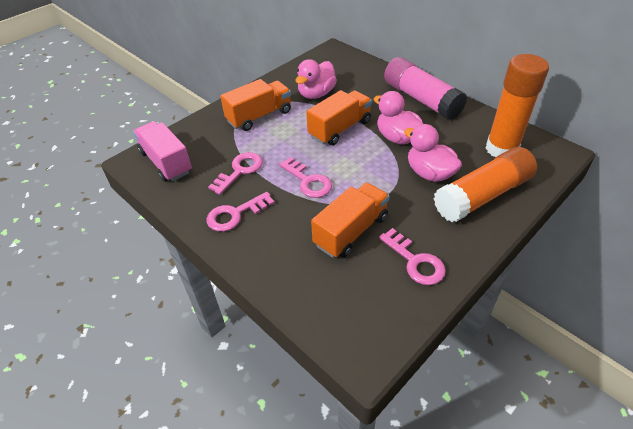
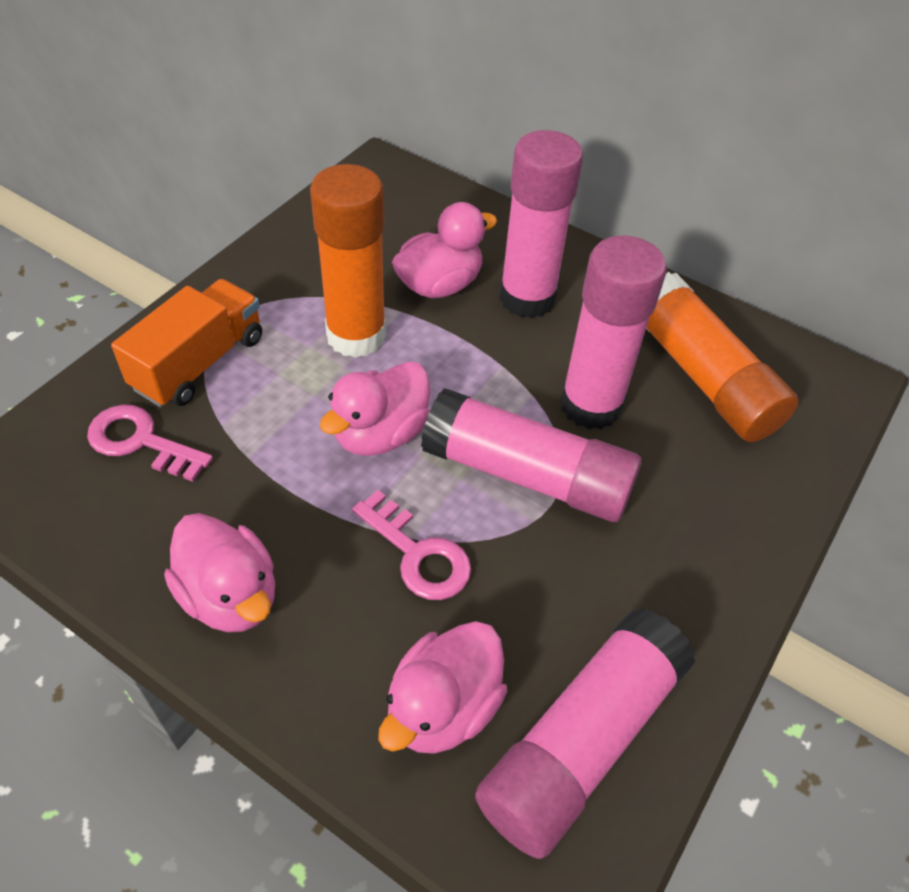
orange truck: 3 -> 1
pink duck: 3 -> 4
pink glue stick: 1 -> 4
pink key: 4 -> 2
pink truck: 1 -> 0

